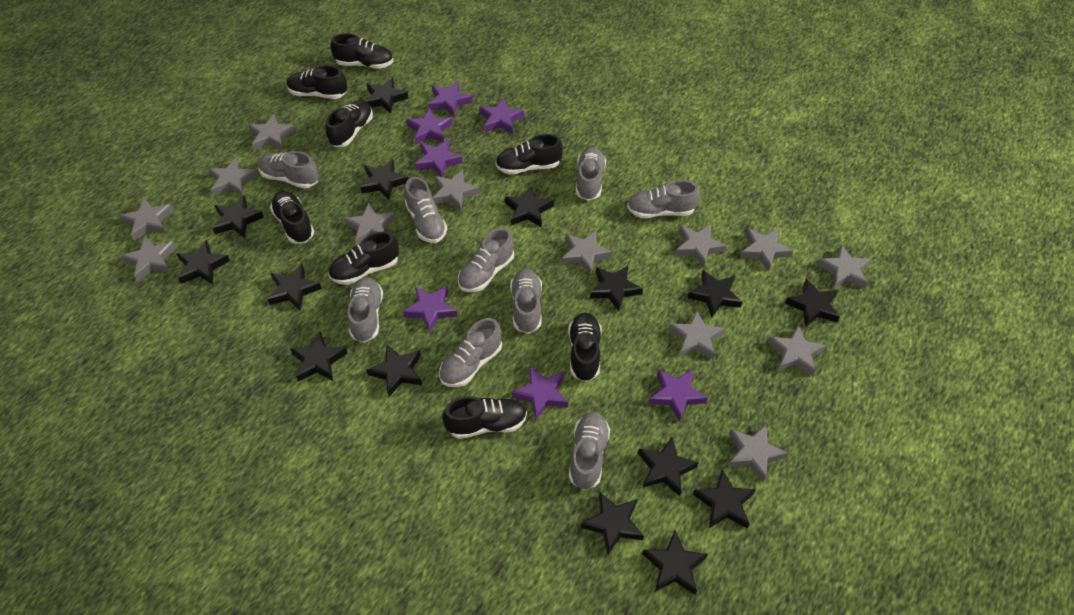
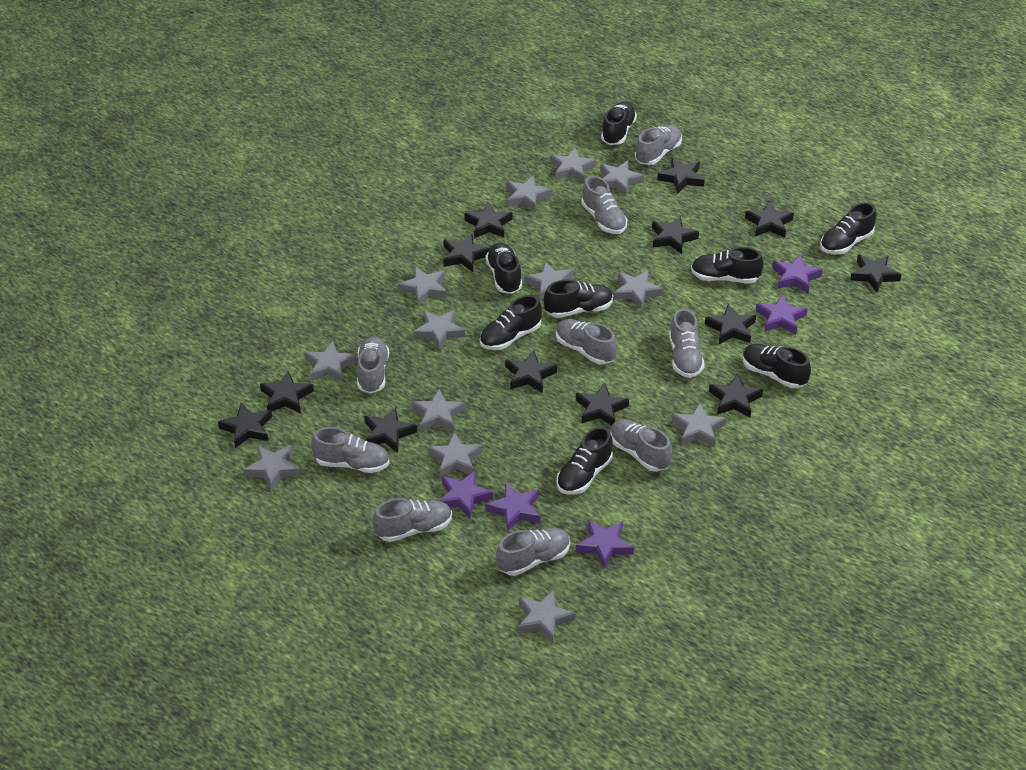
black star: 15 -> 13
purple star: 7 -> 5

